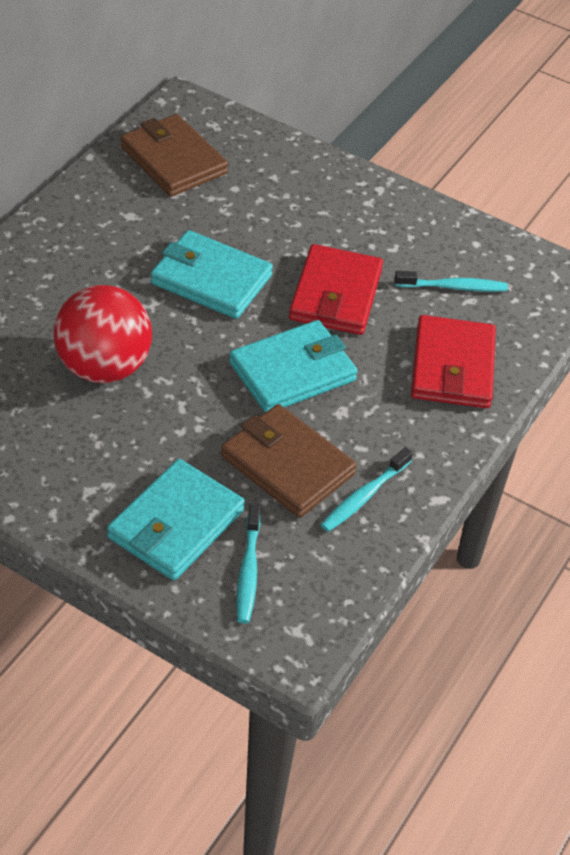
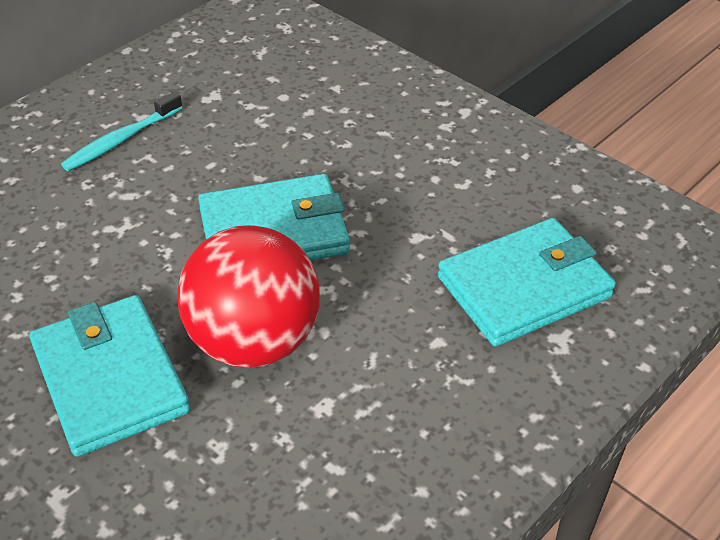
brown wallet: 2 -> 0
red wallet: 2 -> 0
turquoise toothbrush: 3 -> 1

